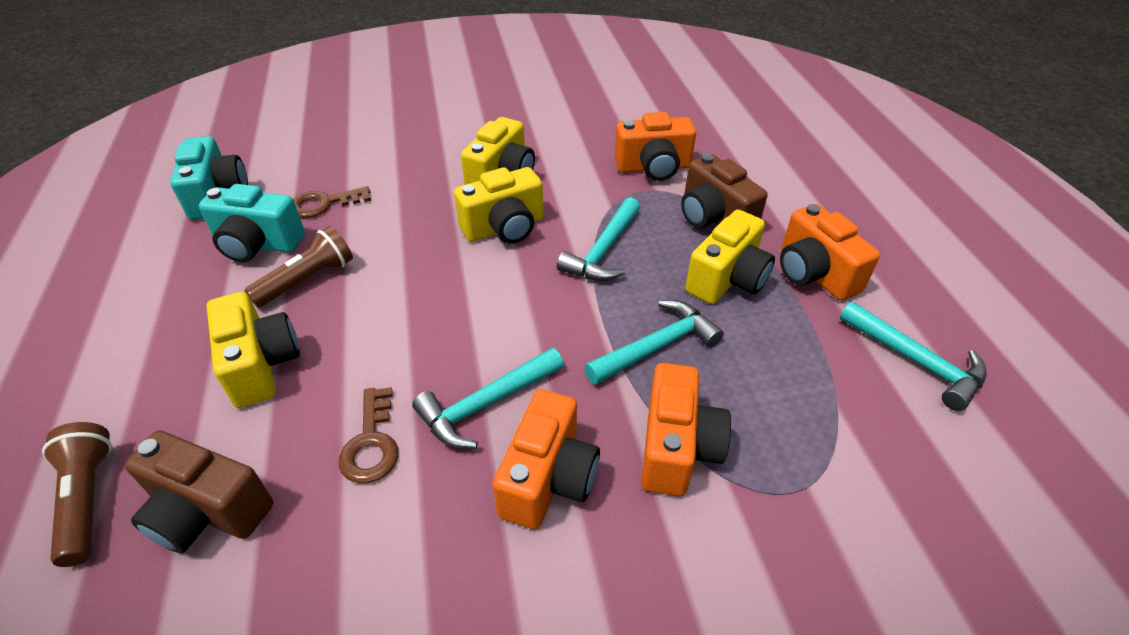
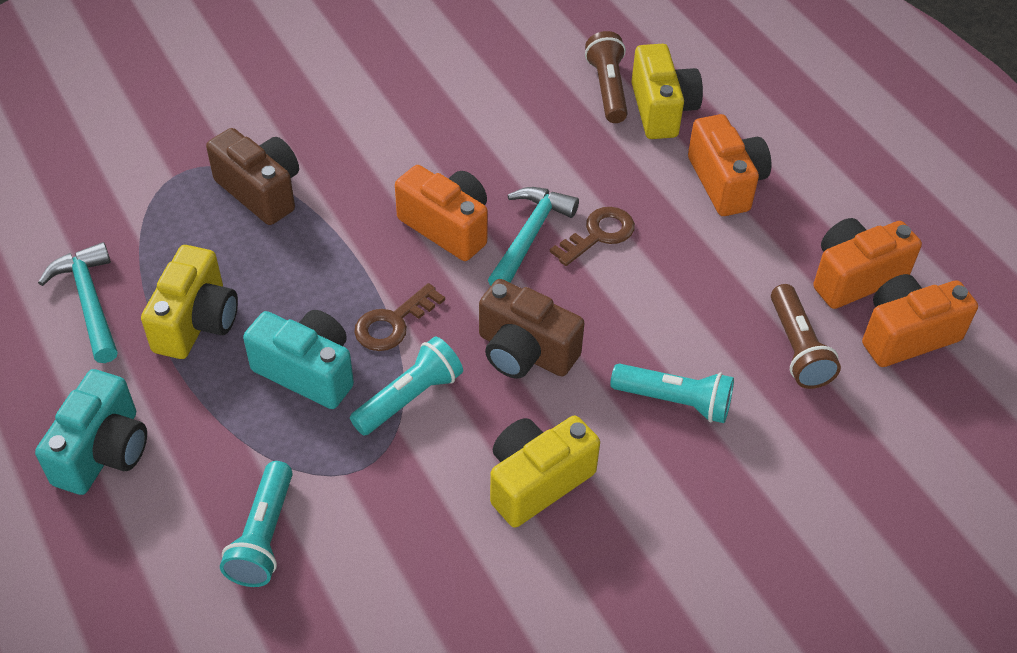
turquoise flashlight: 0 -> 3
turquoise hammer: 4 -> 2
yellow camera: 4 -> 3

